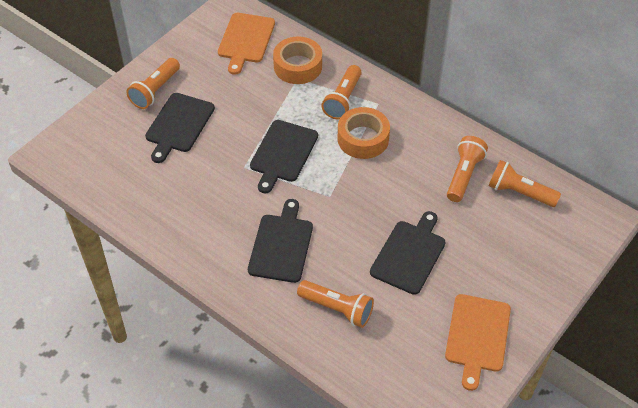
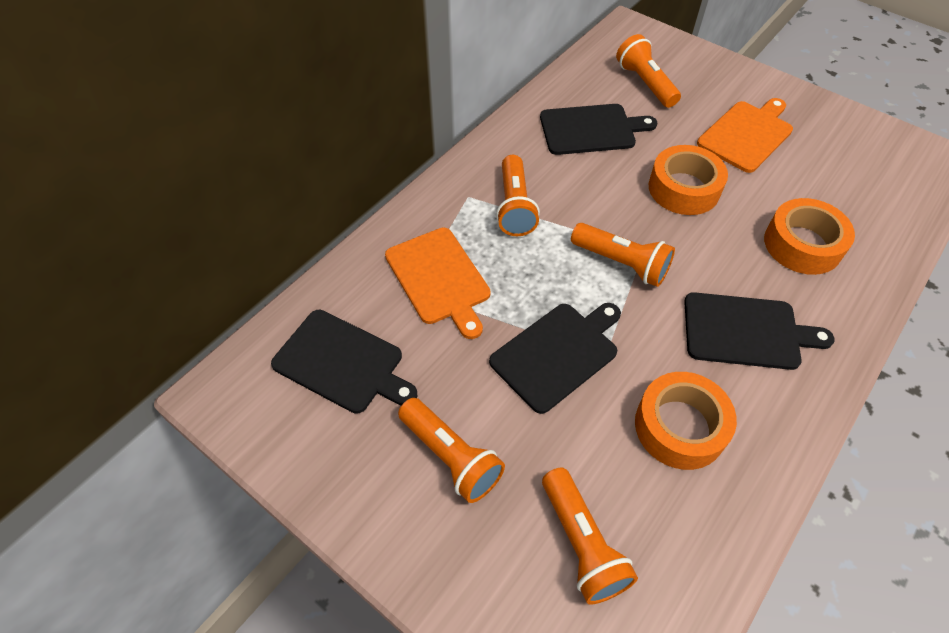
orange tape: 2 -> 3

